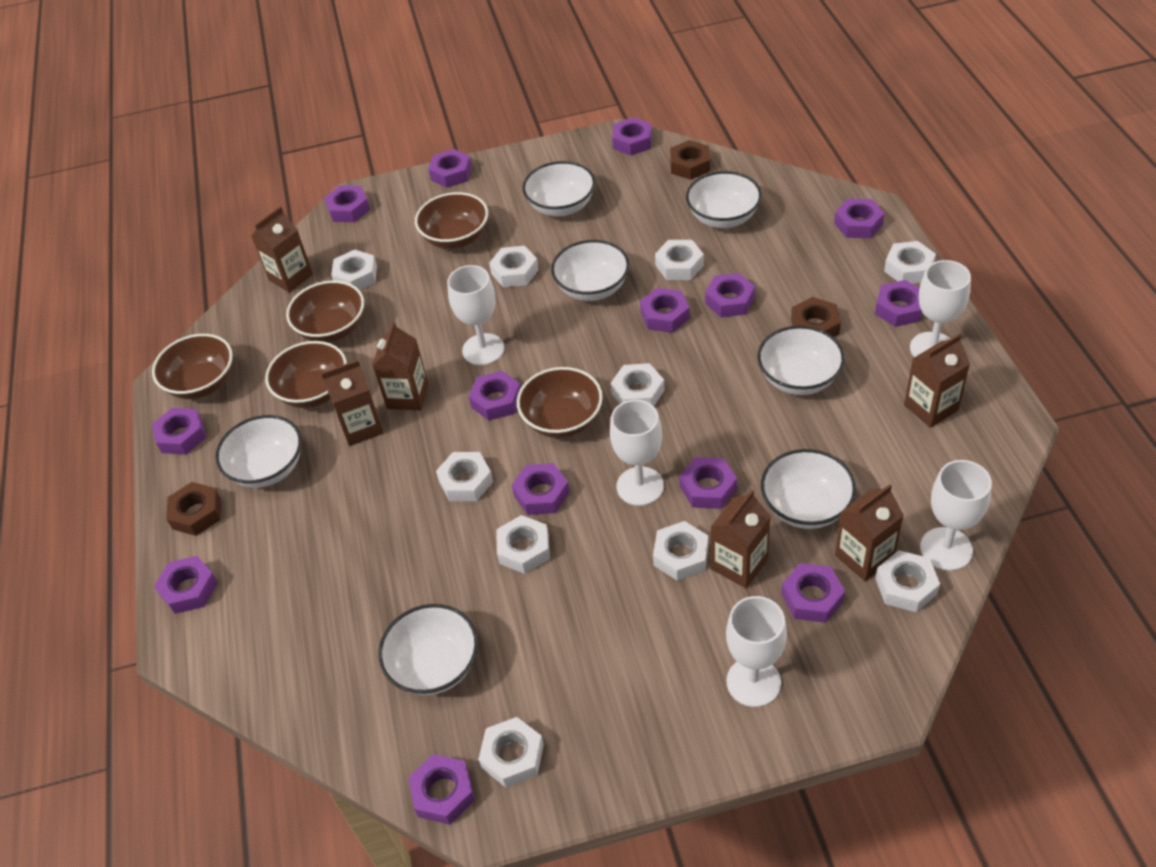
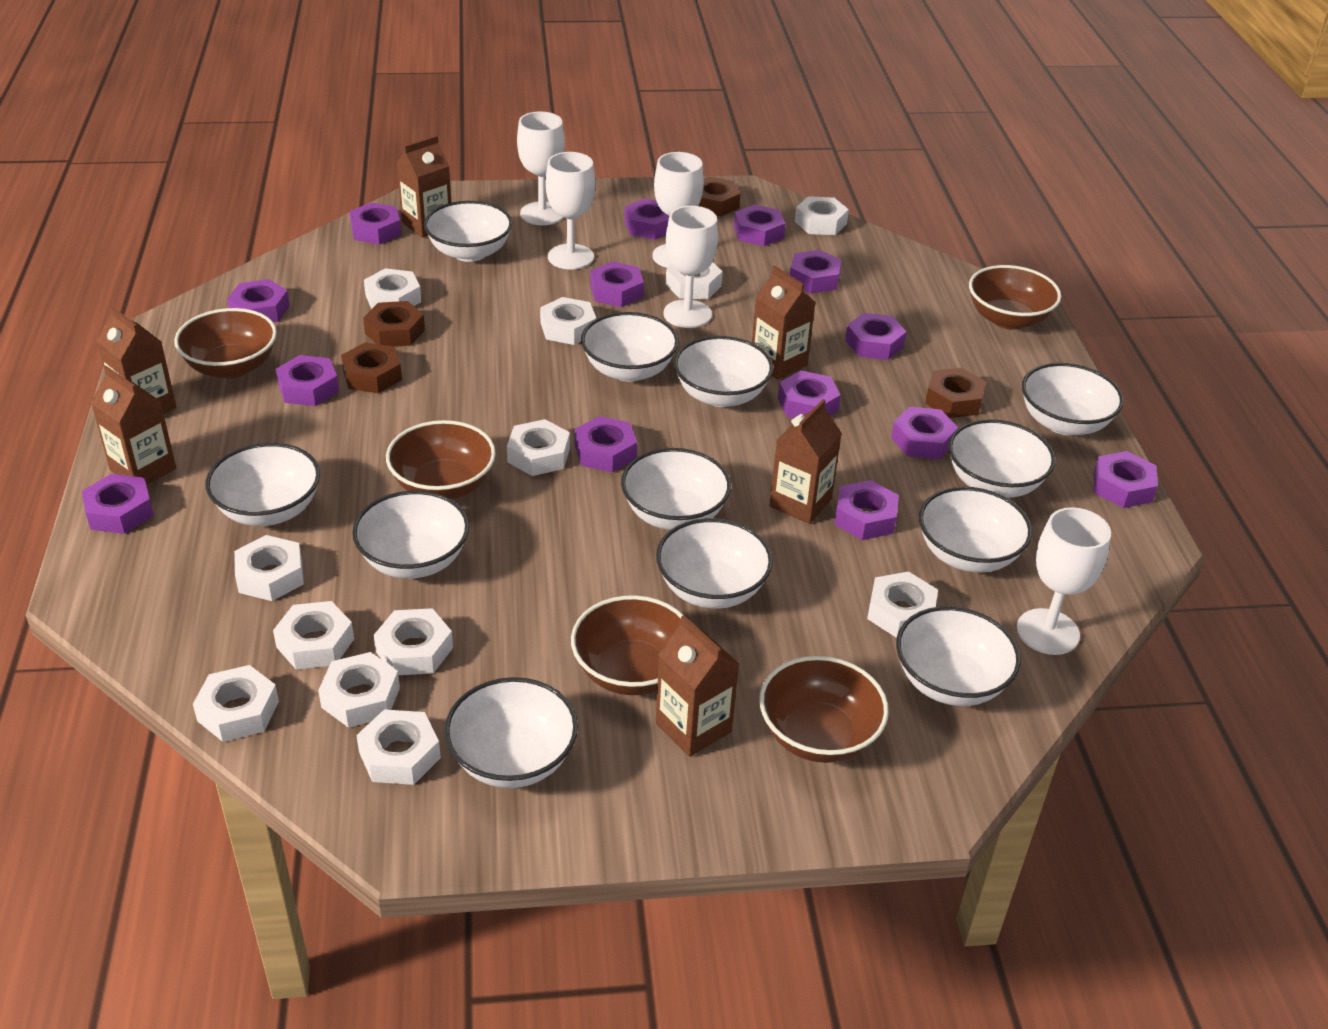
brown nut: 3 -> 4
white bowl: 7 -> 12
white nut: 10 -> 12

